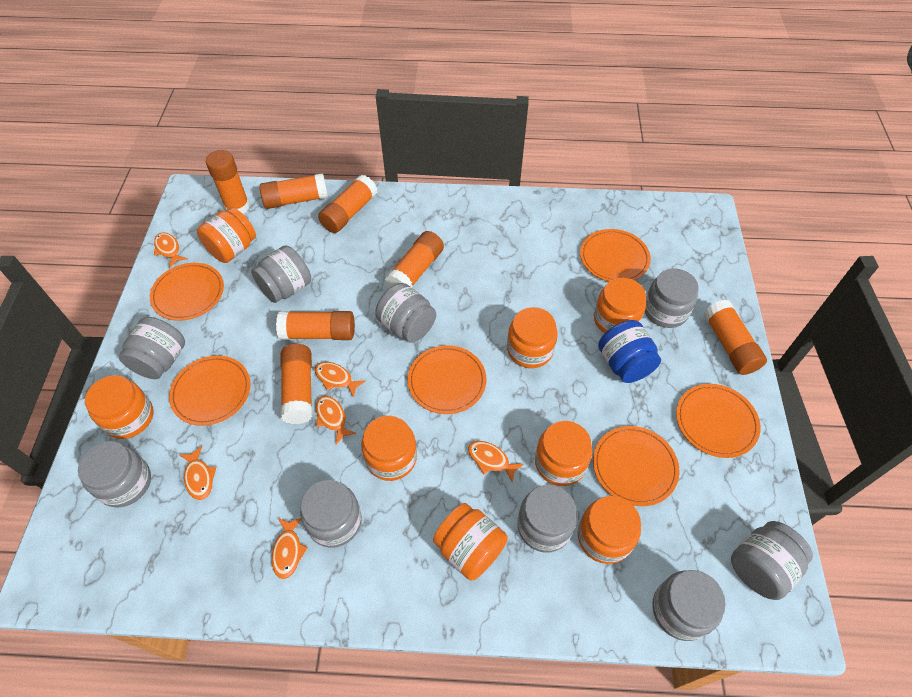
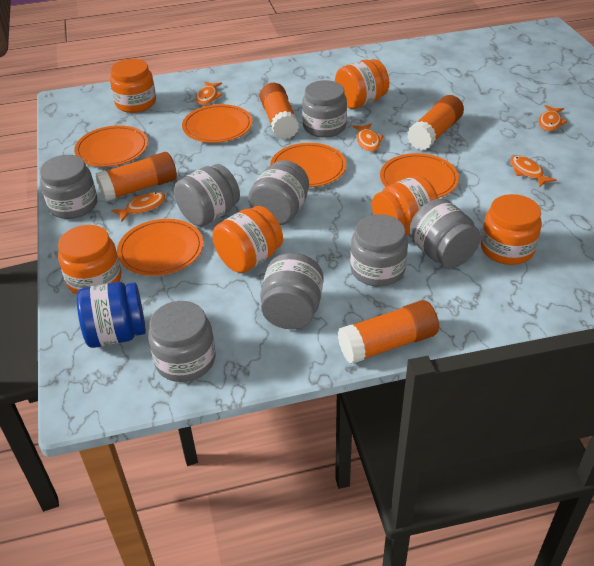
grey jar: 9 -> 8
orange fish: 6 -> 5
orange glue stick: 7 -> 4
orange jar: 8 -> 6
orange plate: 6 -> 5

